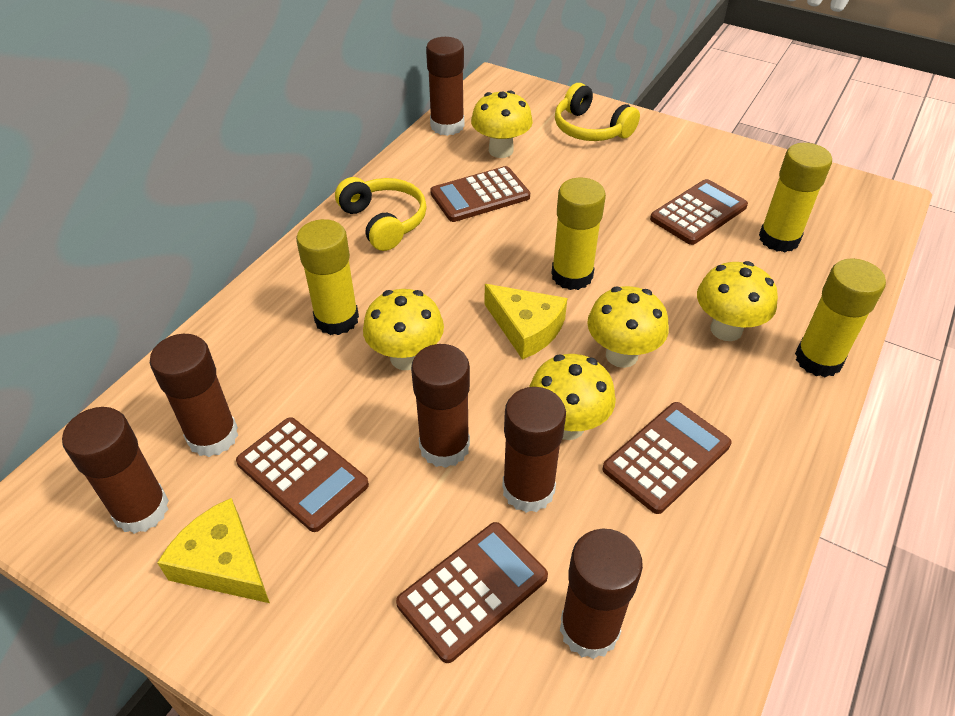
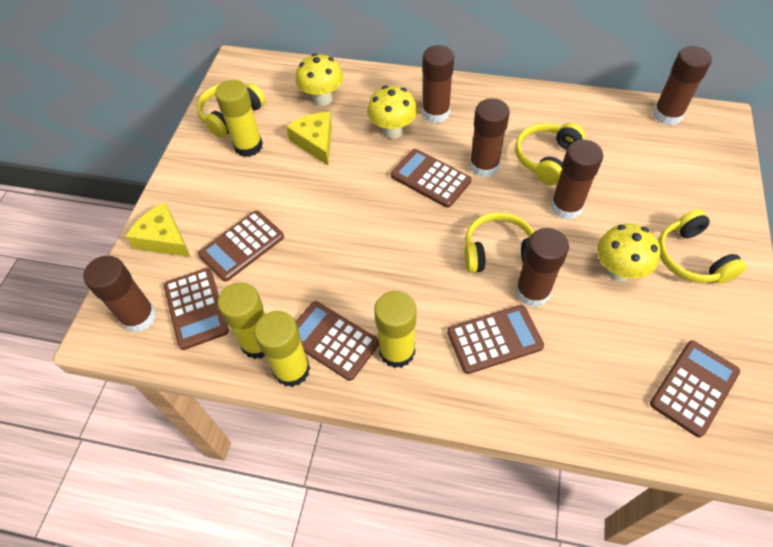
brown calculator: 5 -> 6
yellow headphones: 2 -> 4
yellow mushroom: 5 -> 3

